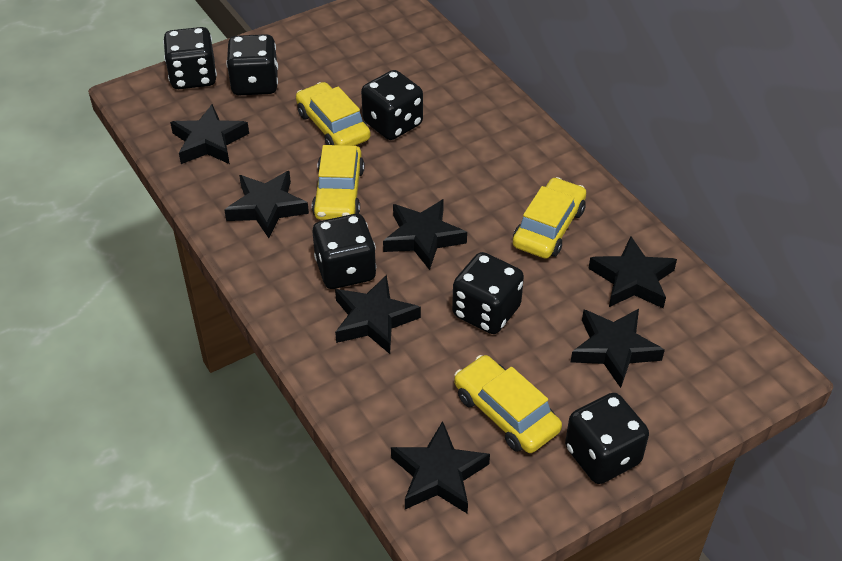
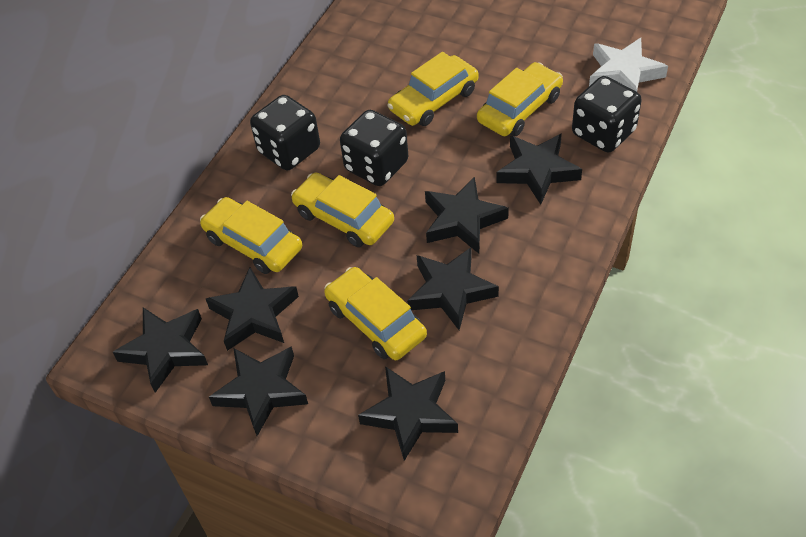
black dice: 6 -> 3
white star: 0 -> 1
yellow car: 4 -> 5

